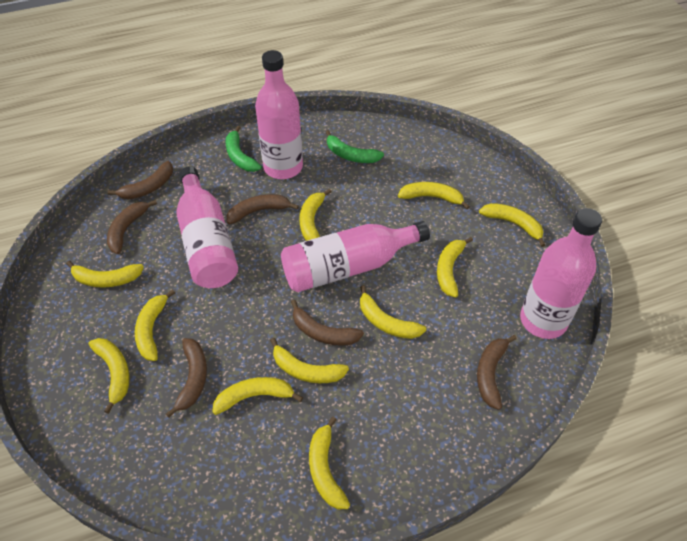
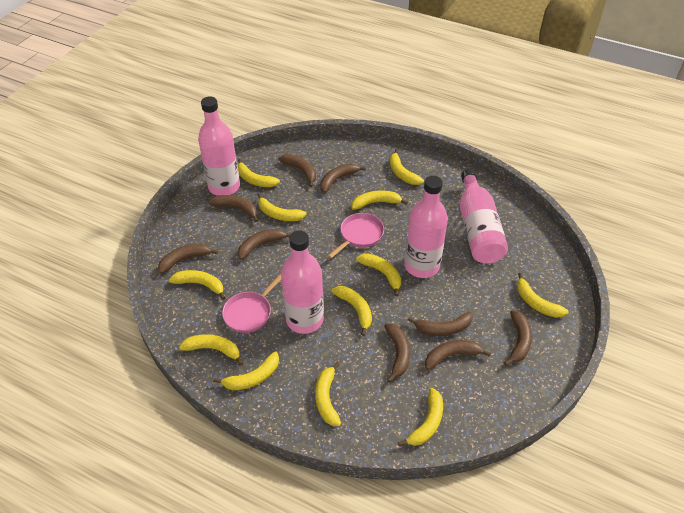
brown banana: 6 -> 9
green banana: 2 -> 0
pink pan: 0 -> 2
yellow banana: 11 -> 12

